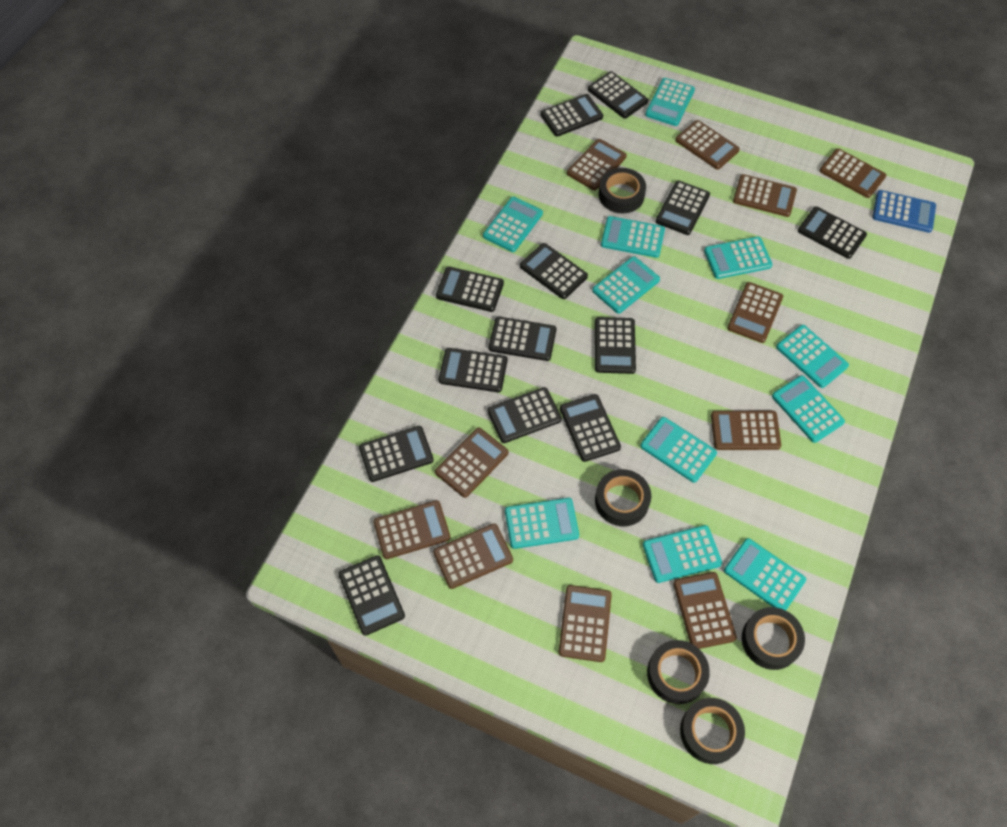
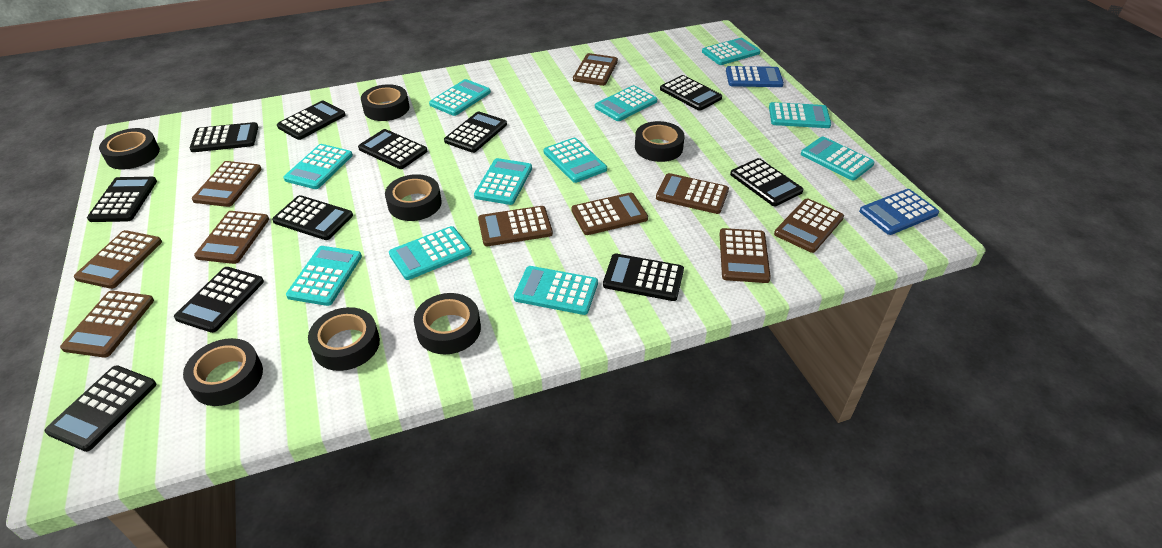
black calculator: 13 -> 11
black tape: 5 -> 7
blue calculator: 1 -> 2
brown calculator: 11 -> 10

